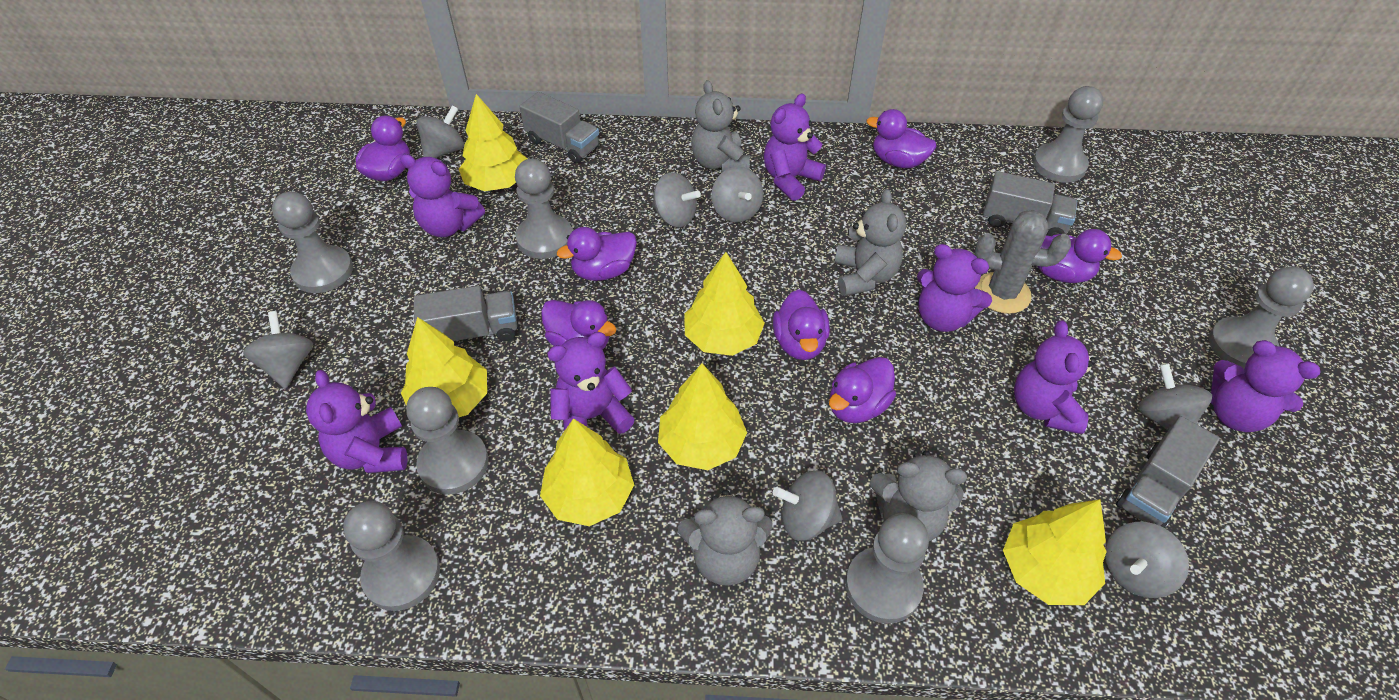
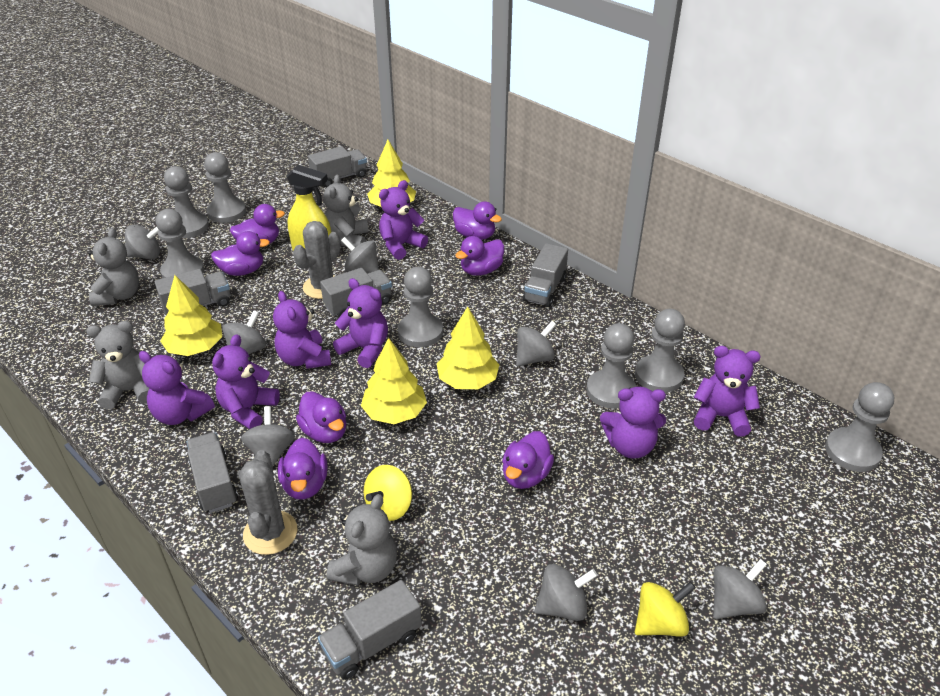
grey cactus: 1 -> 2
grey truck: 4 -> 6
yellow spinning top: 0 -> 2
yellow spray bottle: 0 -> 1
yellow tree: 6 -> 4

